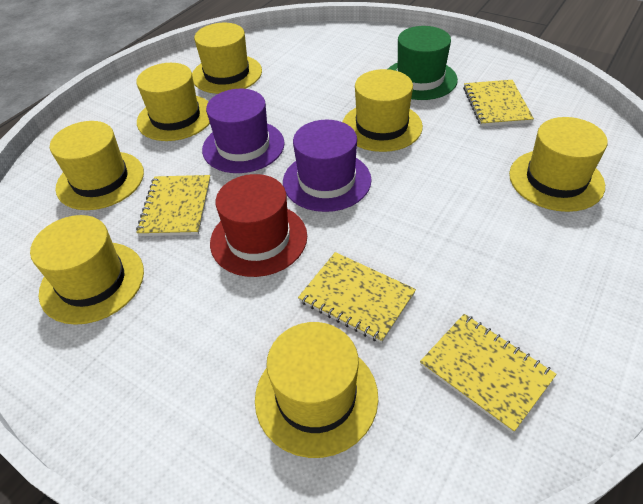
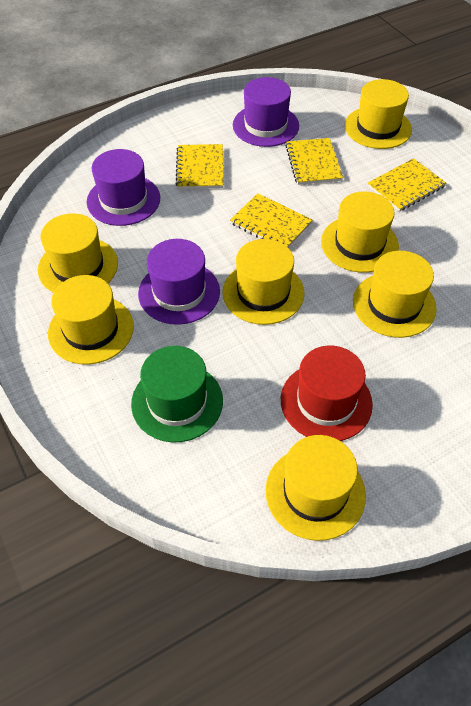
purple hat: 2 -> 3

